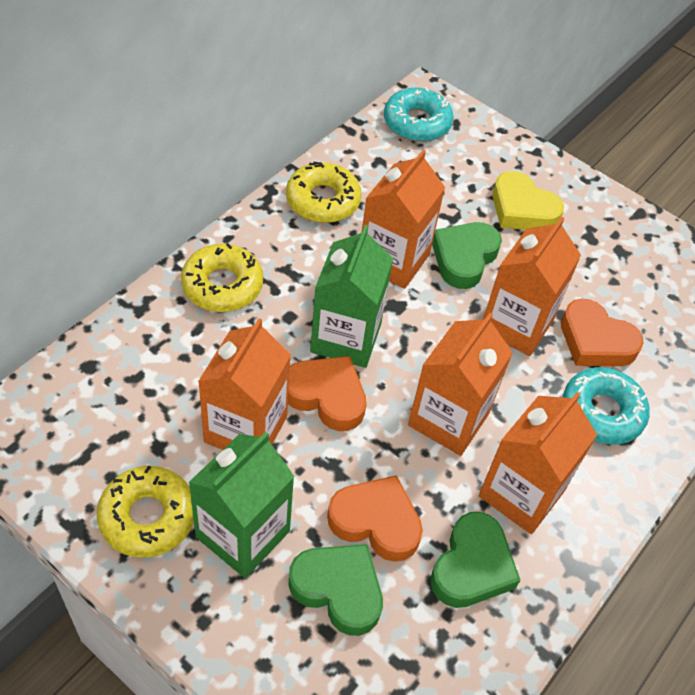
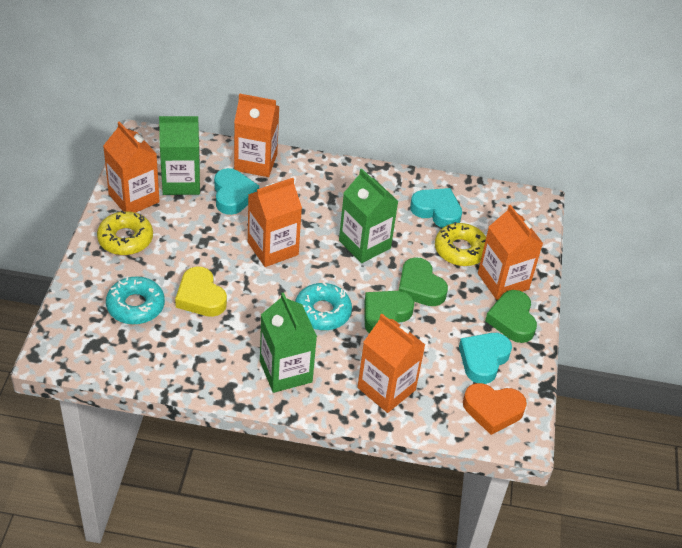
green carton: 2 -> 3
orange heart: 3 -> 1
turquoise heart: 0 -> 3
yellow donut: 3 -> 2

